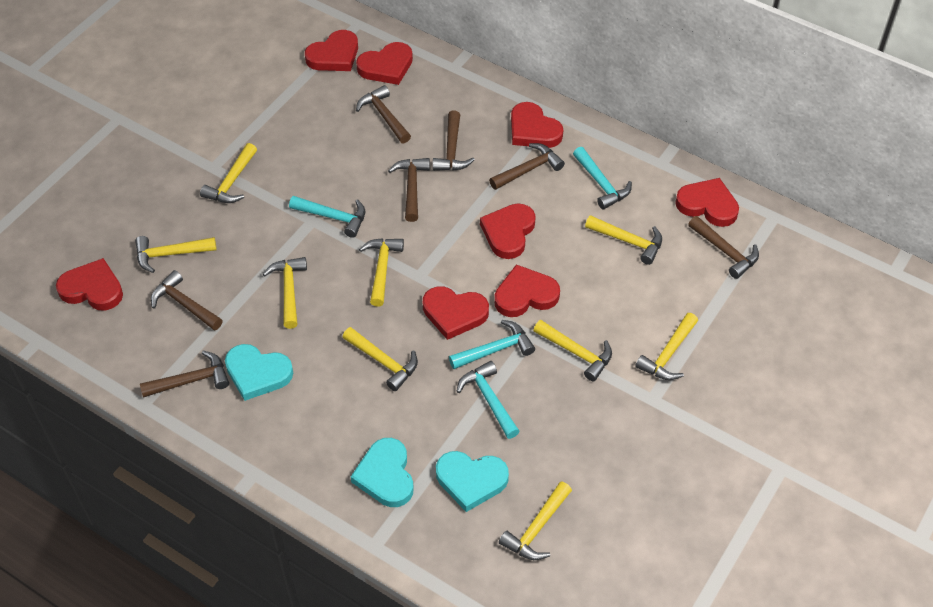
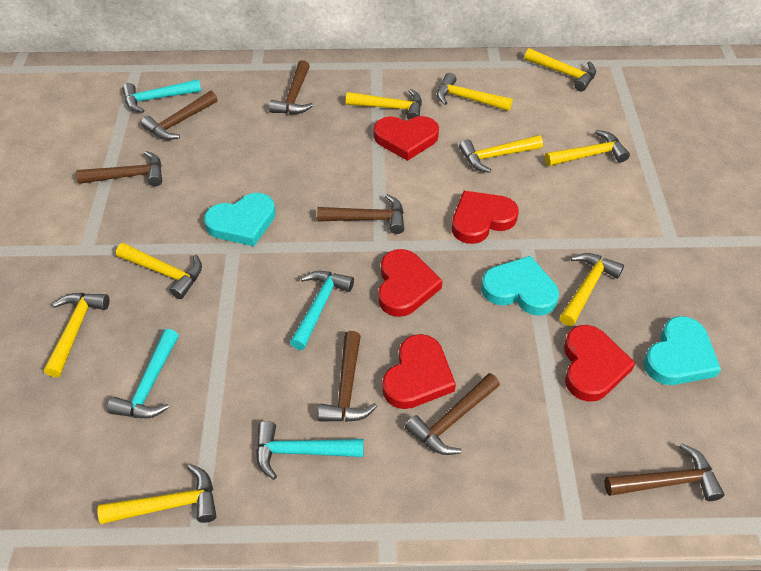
red heart: 8 -> 5

